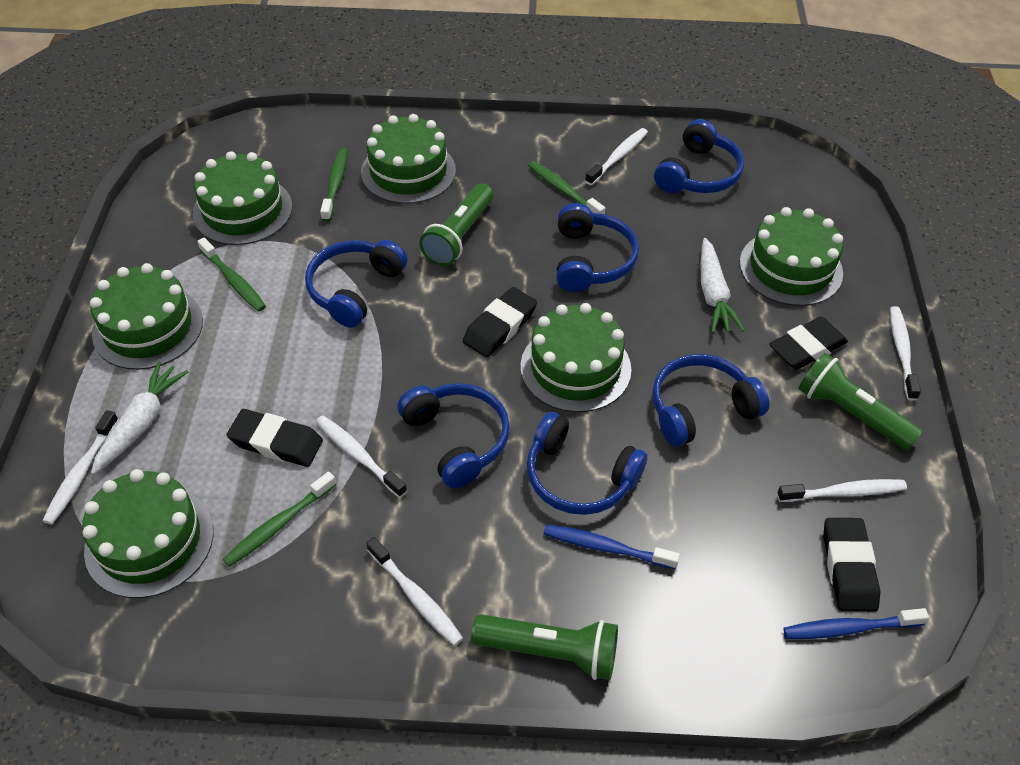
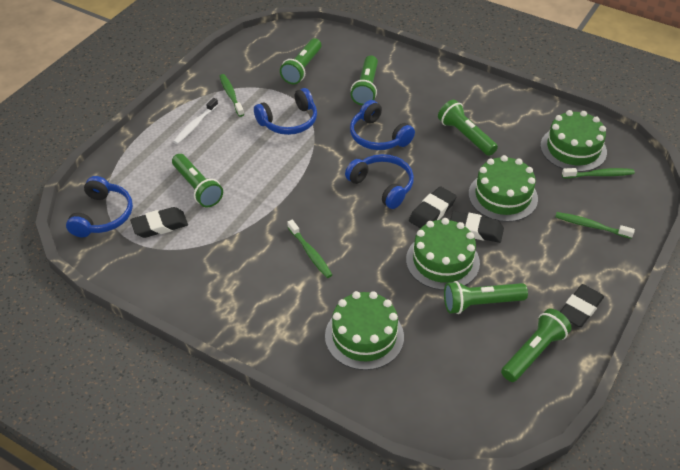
blue headphones: 6 -> 4
blue toothbrush: 2 -> 0
green cake: 6 -> 4
green flashlight: 3 -> 6
white carrot: 2 -> 0
white toothbrush: 6 -> 1

